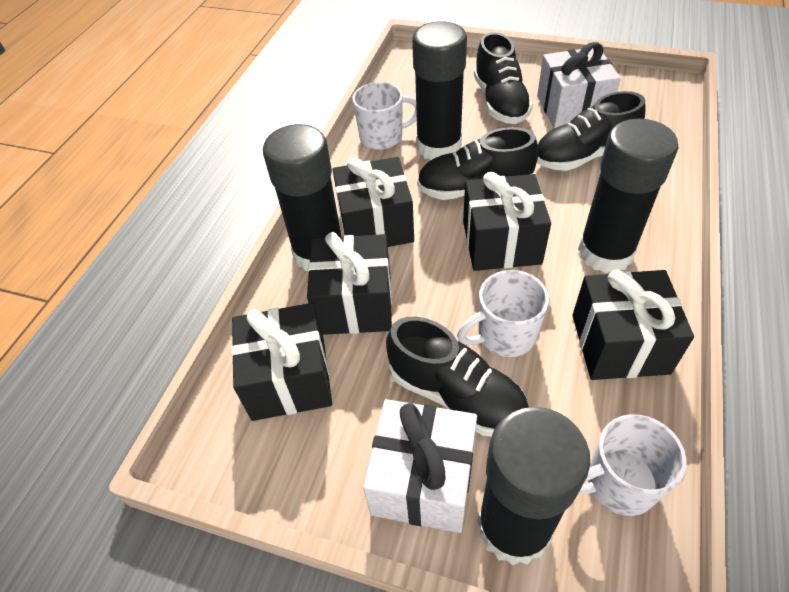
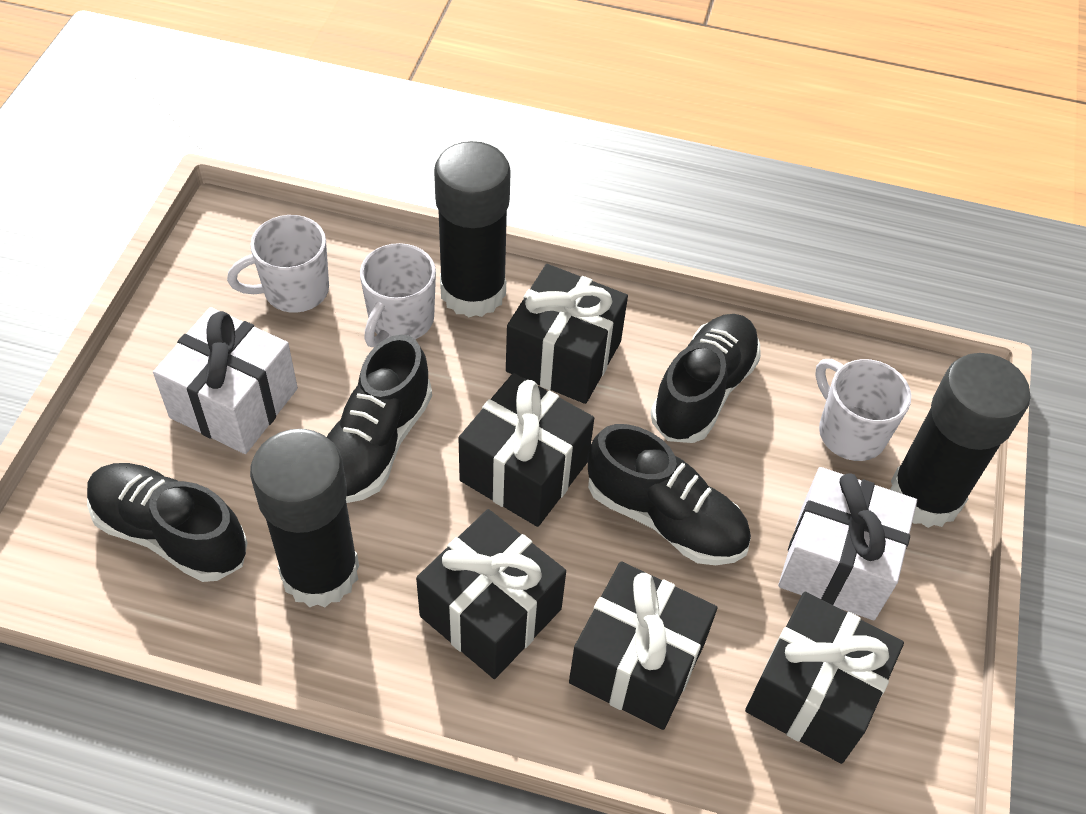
black glue stick: 4 -> 3

